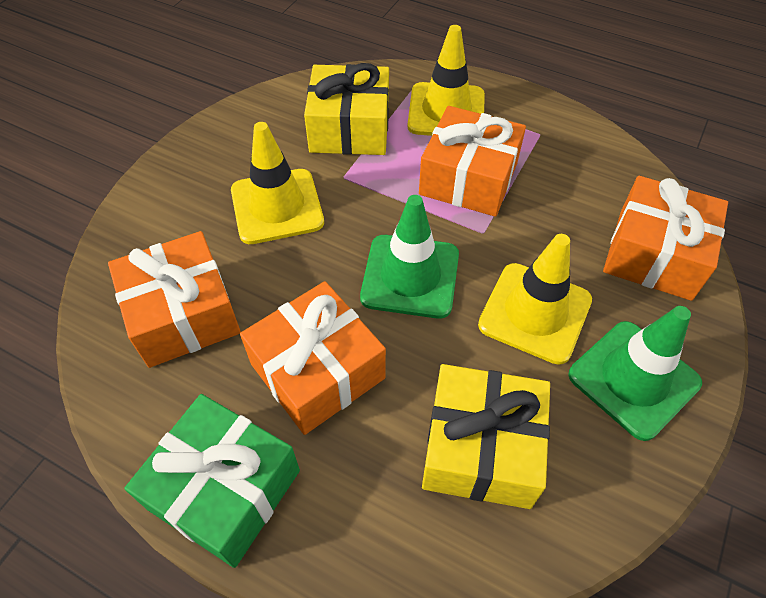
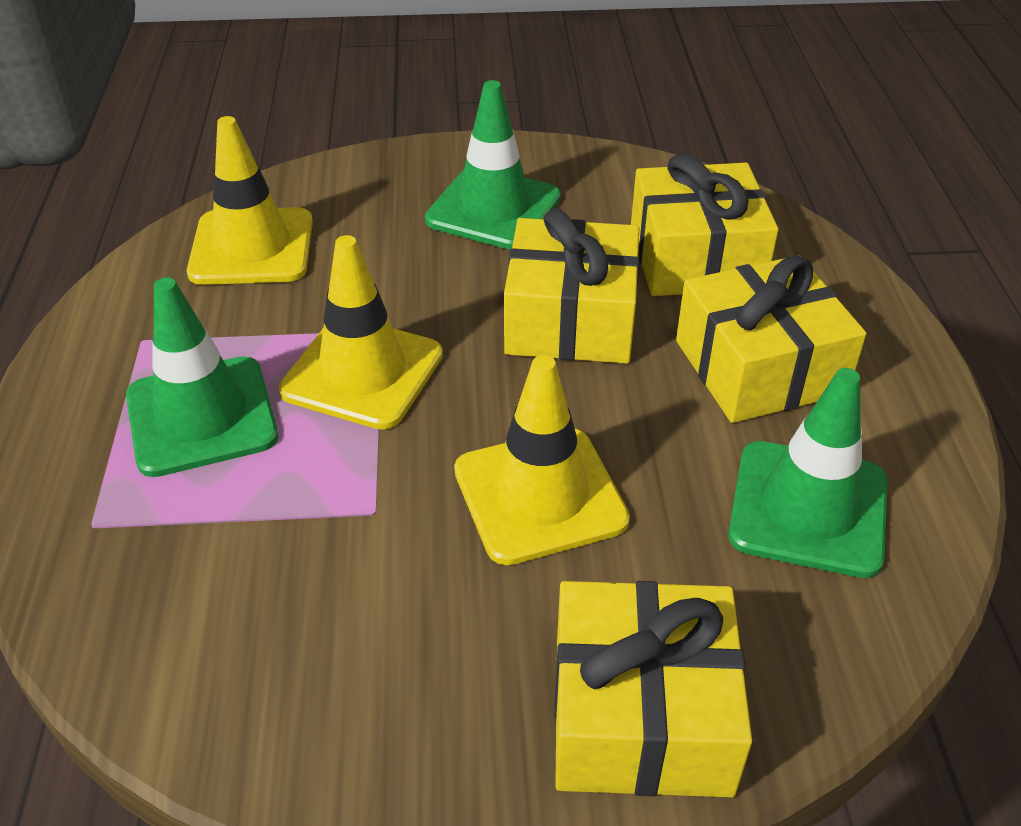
green gift: 1 -> 0
green traffic cone: 2 -> 3
orange gift: 4 -> 0
yellow gift: 2 -> 4

